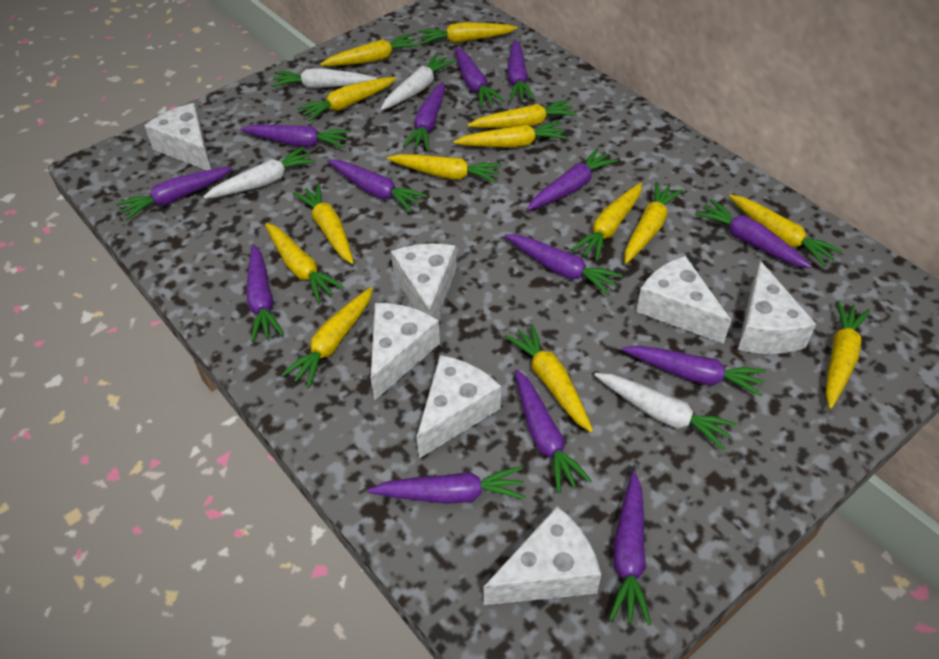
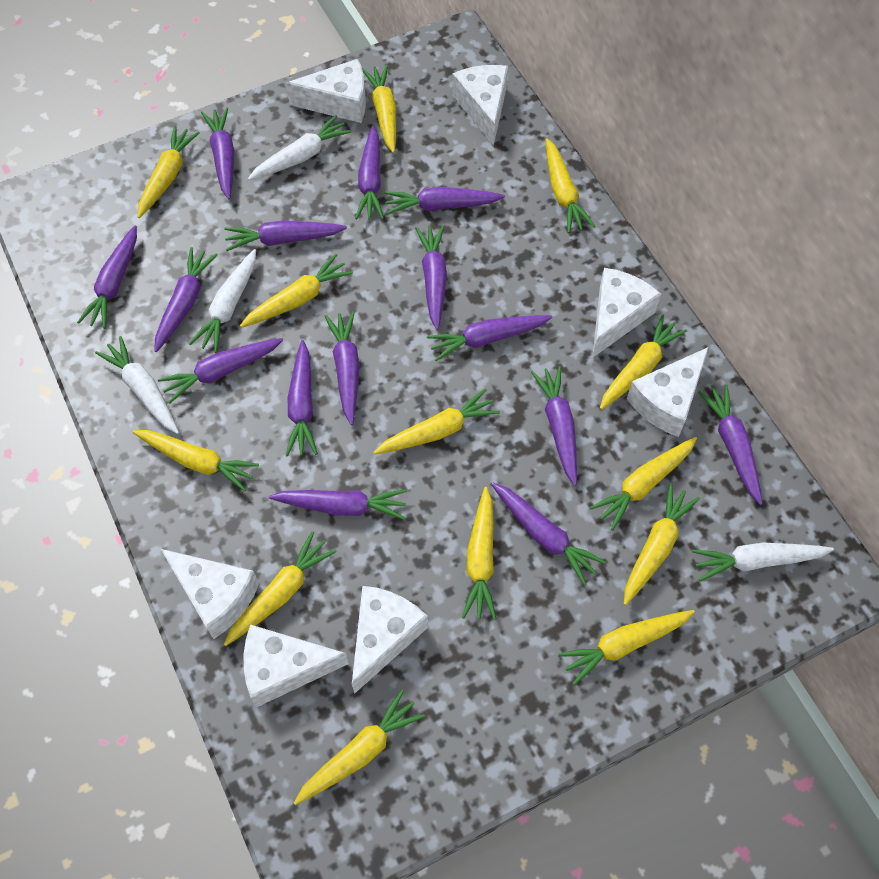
purple carrot: 14 -> 15
yellow carrot: 14 -> 13

